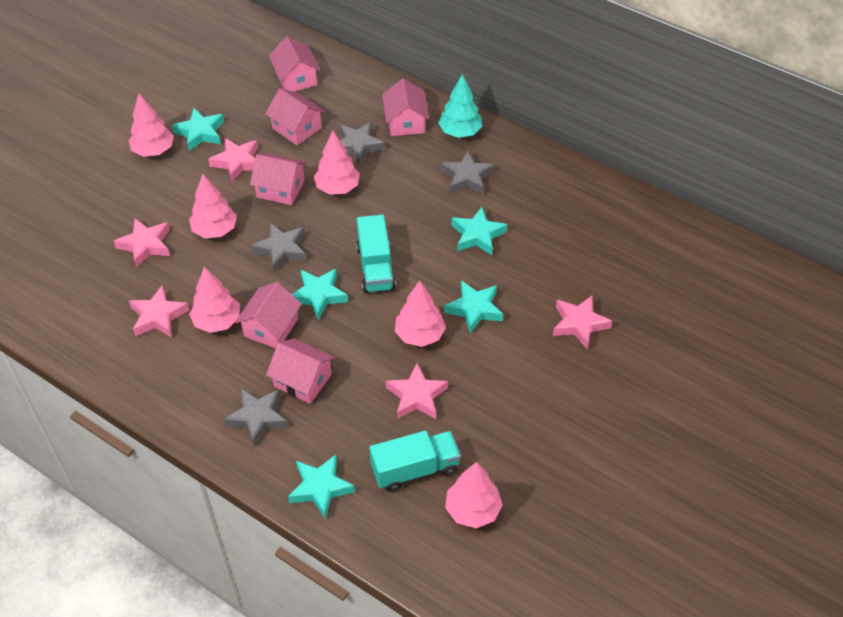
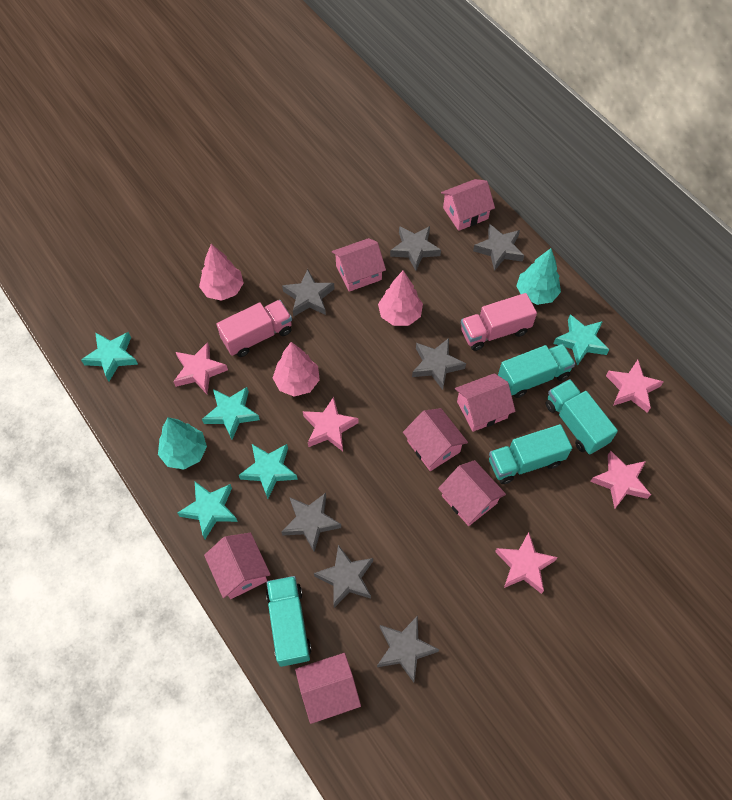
grey star: 4 -> 7
pink house: 6 -> 7
pink tree: 6 -> 3
pink truck: 0 -> 2
turquoise tree: 1 -> 2
turquoise truck: 2 -> 4

